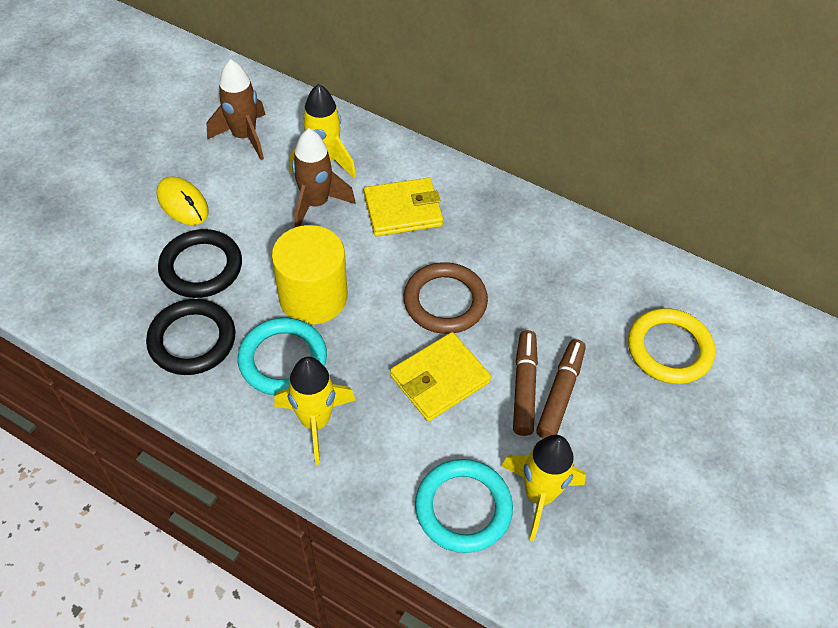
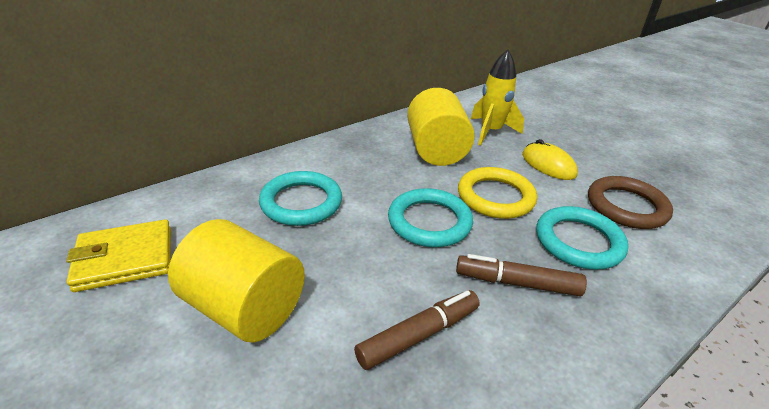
black ring: 2 -> 0
brown rocket: 2 -> 0
turquoise ring: 2 -> 3
yellow cylinder: 1 -> 2
yellow rocket: 3 -> 1
yellow wallet: 2 -> 1

